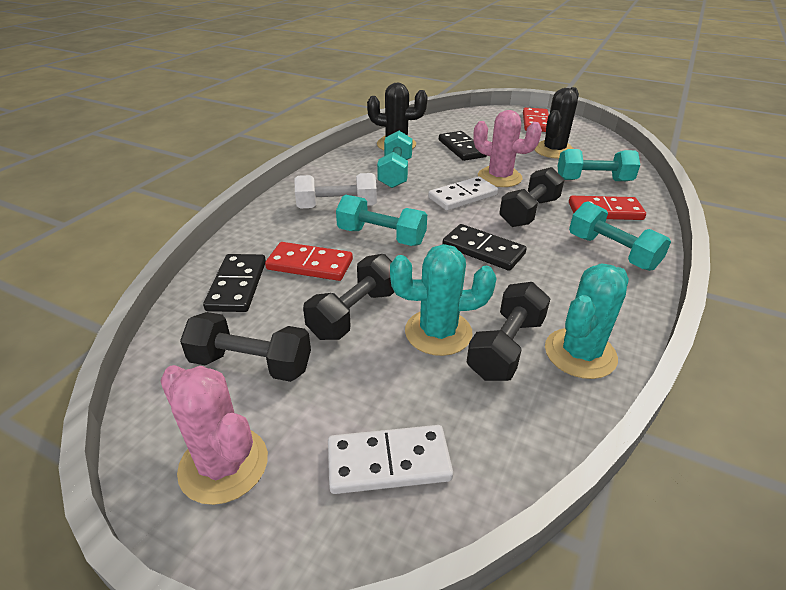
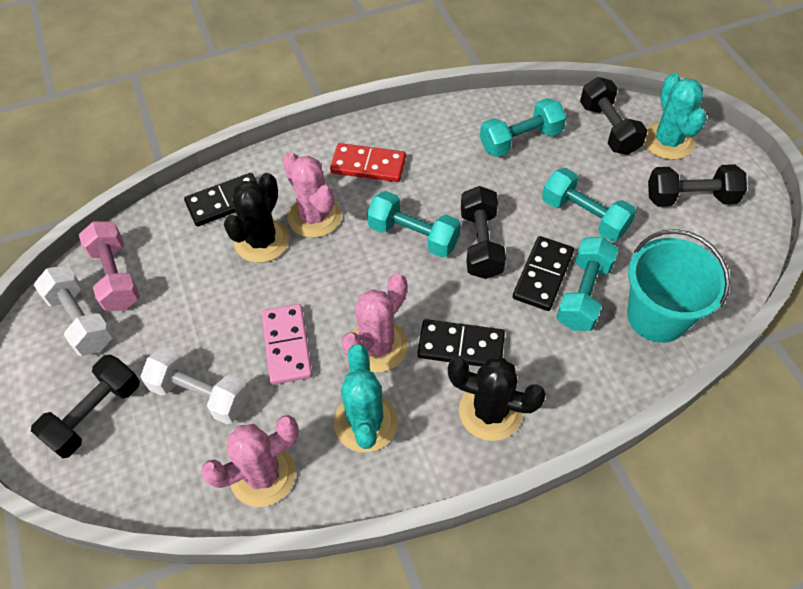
pink cactus: 2 -> 3
pink domino: 0 -> 1
pink dumbbell: 0 -> 1
red domino: 3 -> 1
turquoise bucket: 0 -> 1
white domino: 2 -> 0
white dumbbell: 1 -> 2

